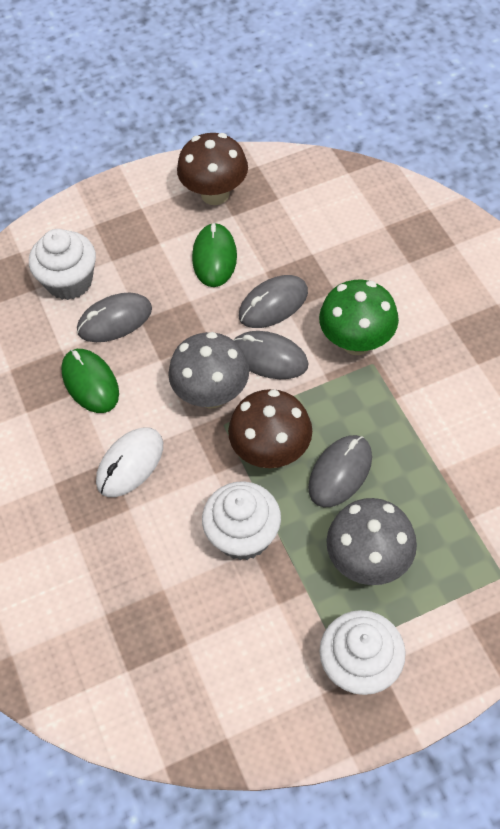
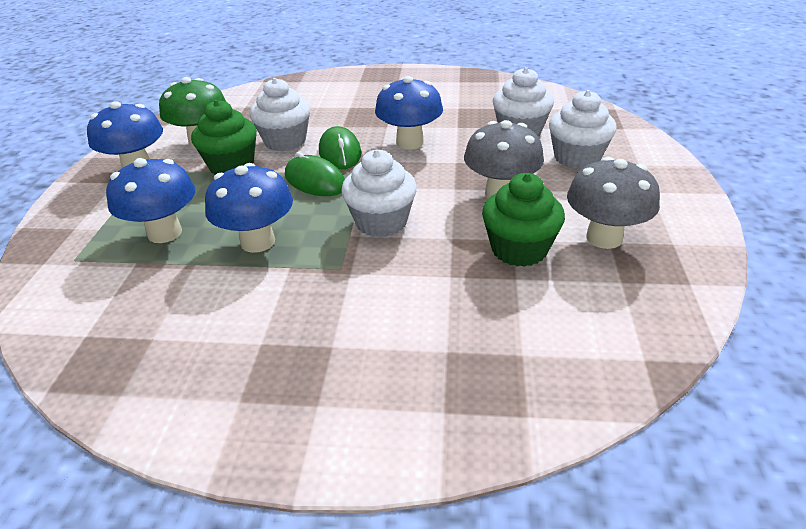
blue mushroom: 0 -> 4
brown mushroom: 2 -> 0
green cupcake: 0 -> 2
grey mouse: 4 -> 0
white cupcake: 3 -> 4
white mouse: 1 -> 0

